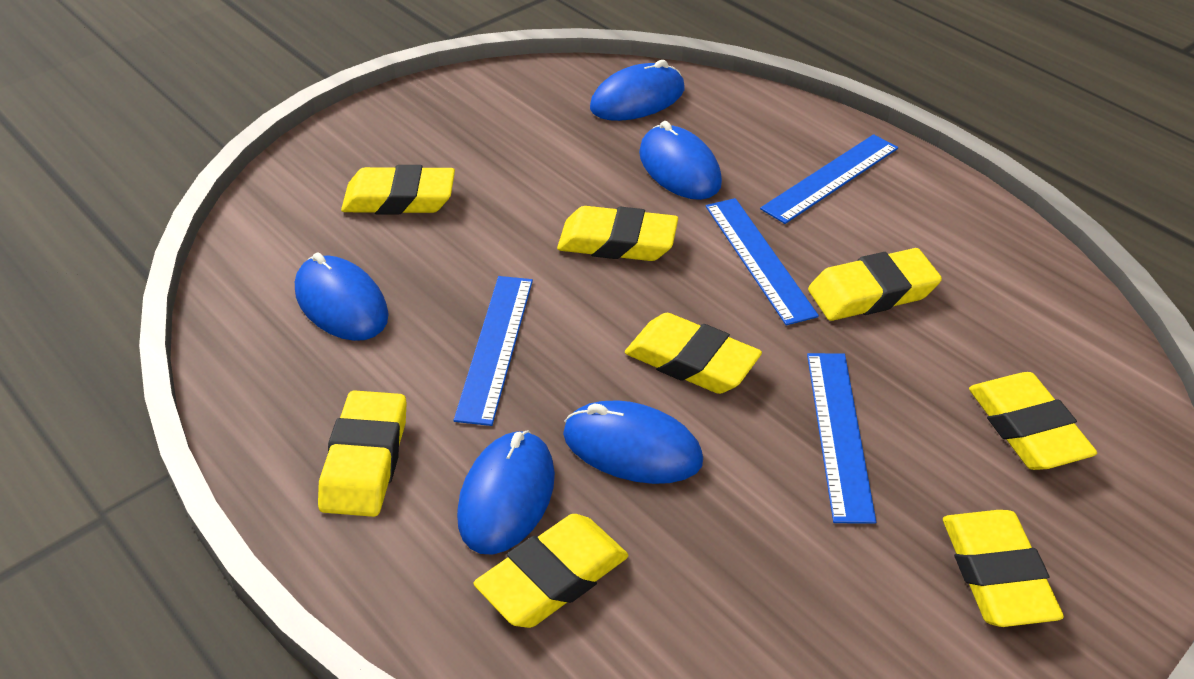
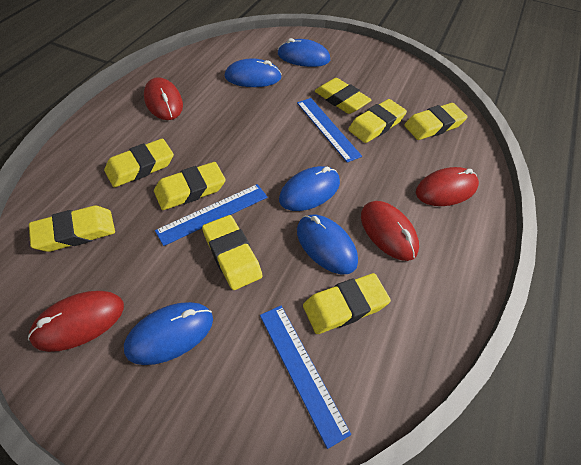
blue ruler: 4 -> 3
red mouse: 0 -> 4

